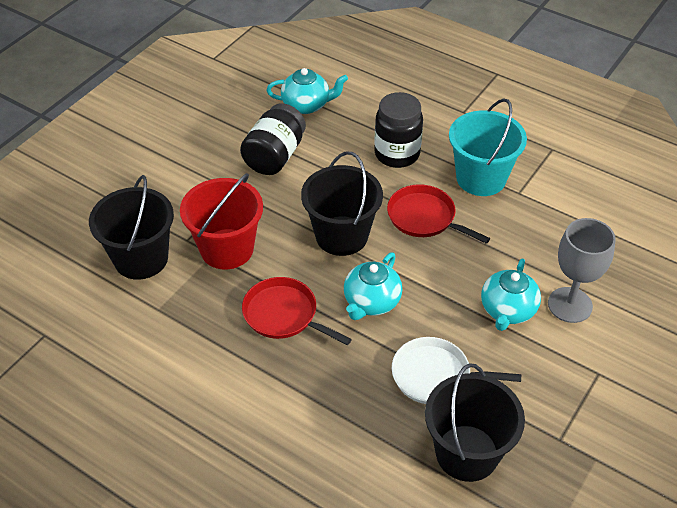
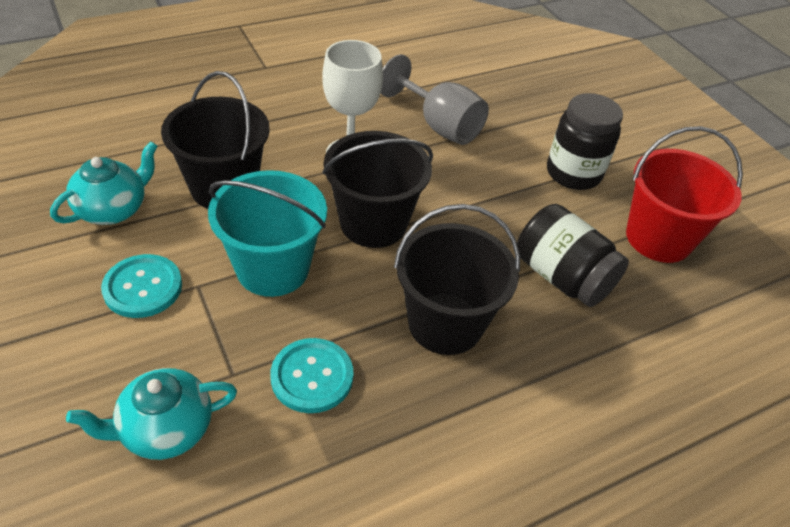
red pan: 2 -> 0
turquoise button: 0 -> 2
turquoise teapot: 3 -> 2
white goblet: 0 -> 1
white pan: 1 -> 0

